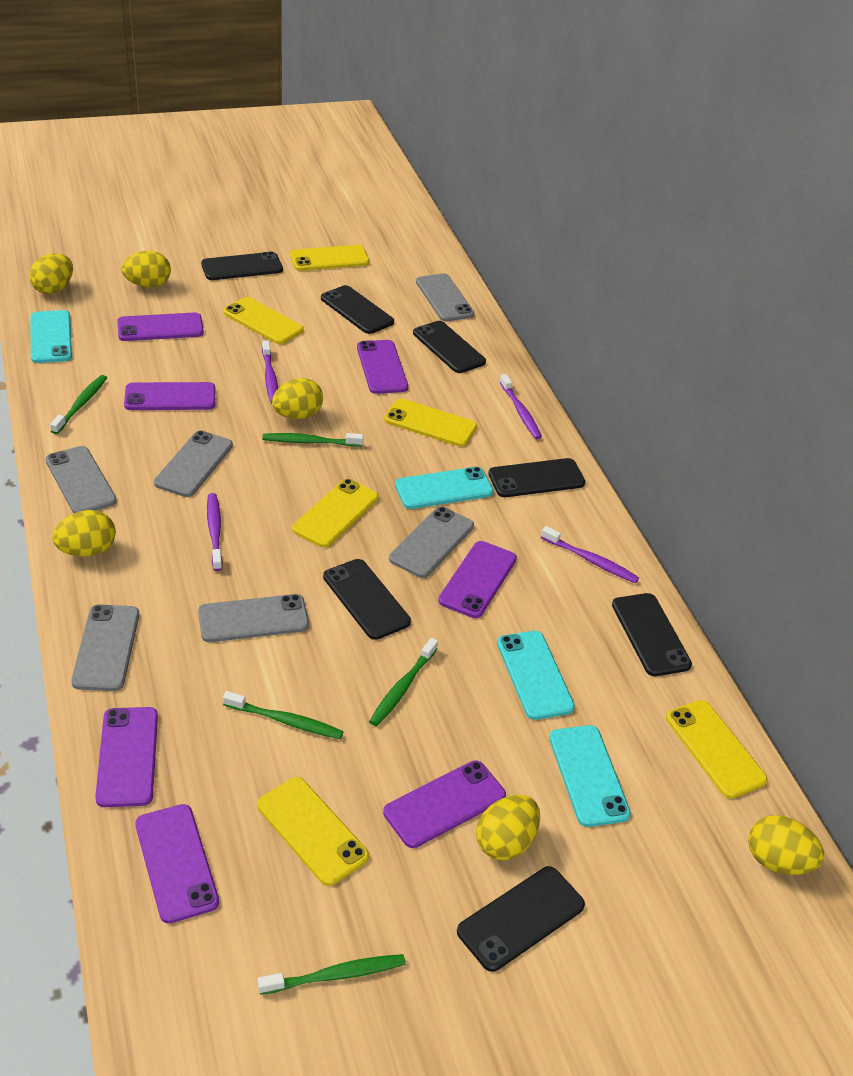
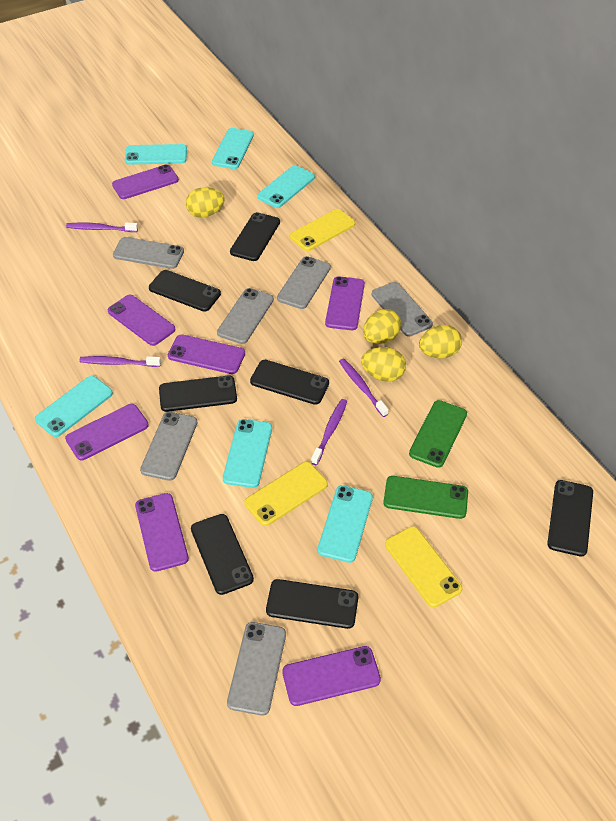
green phone: 0 -> 2
green toothbrush: 5 -> 0
turquoise phone: 4 -> 6
yellow egg: 6 -> 4
yellow phone: 6 -> 3

